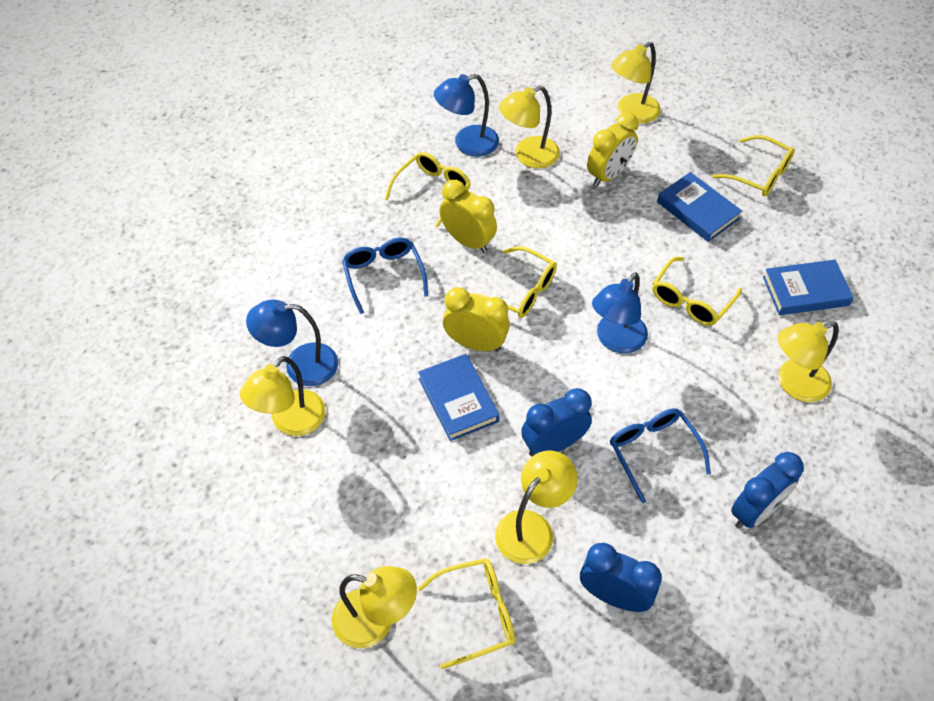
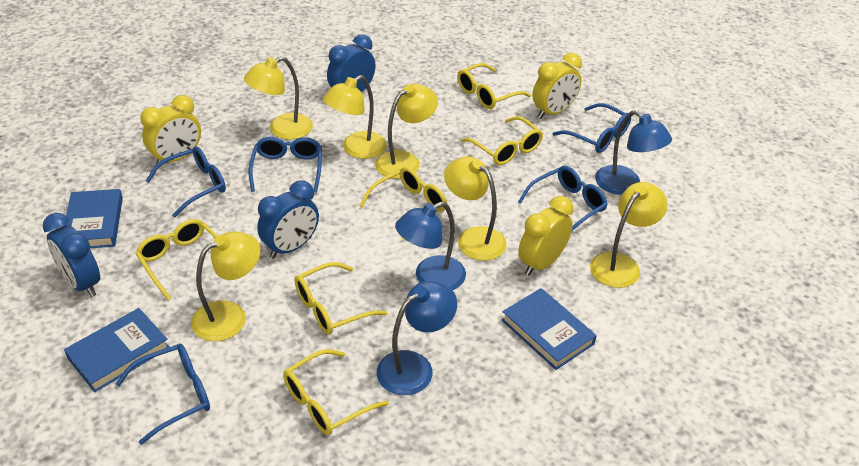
blue glasses: 2 -> 5
yellow glasses: 5 -> 6

